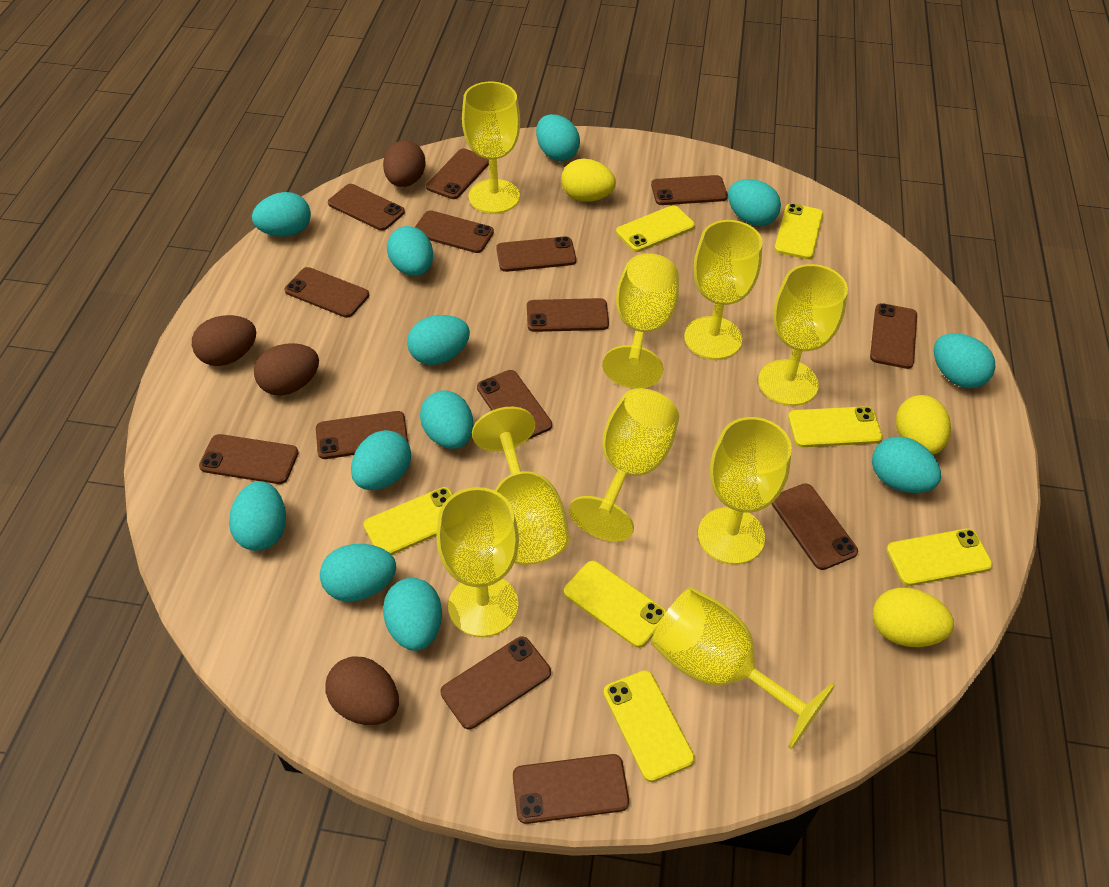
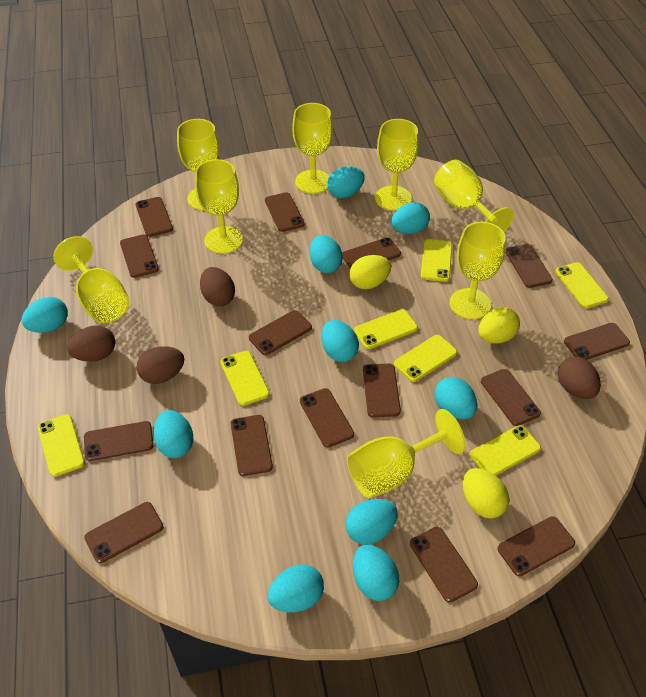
brown phone: 14 -> 15
turquoise egg: 12 -> 10
yellow goblet: 9 -> 8

